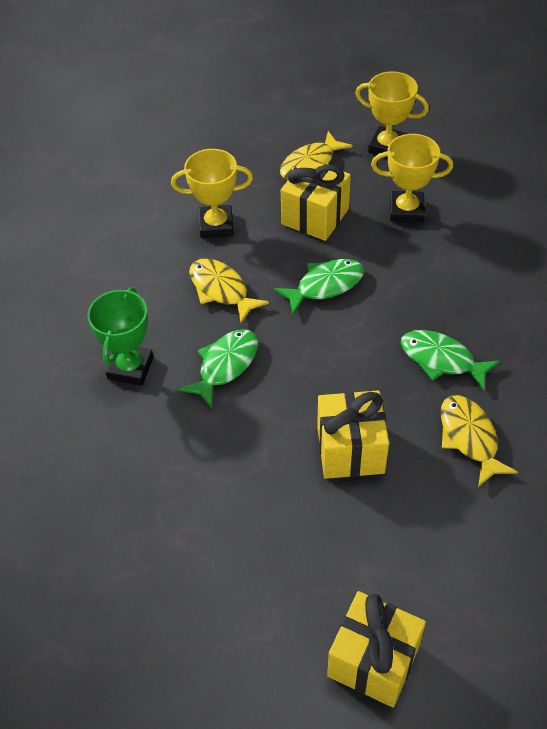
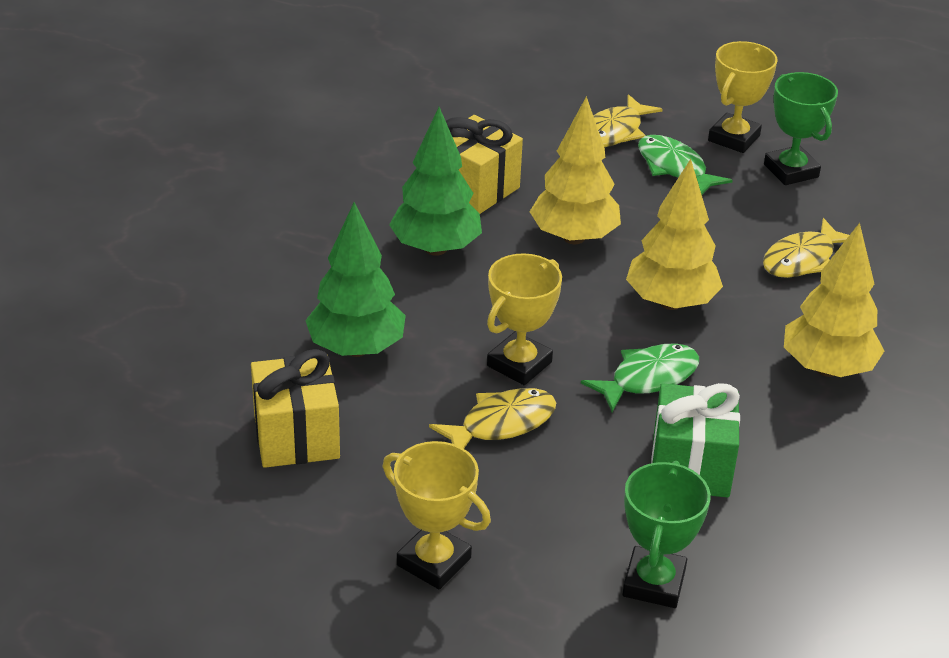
green fish: 3 -> 2
green gift: 0 -> 1
green tree: 0 -> 2
green trophy: 1 -> 2
yellow gift: 3 -> 2
yellow tree: 0 -> 3

